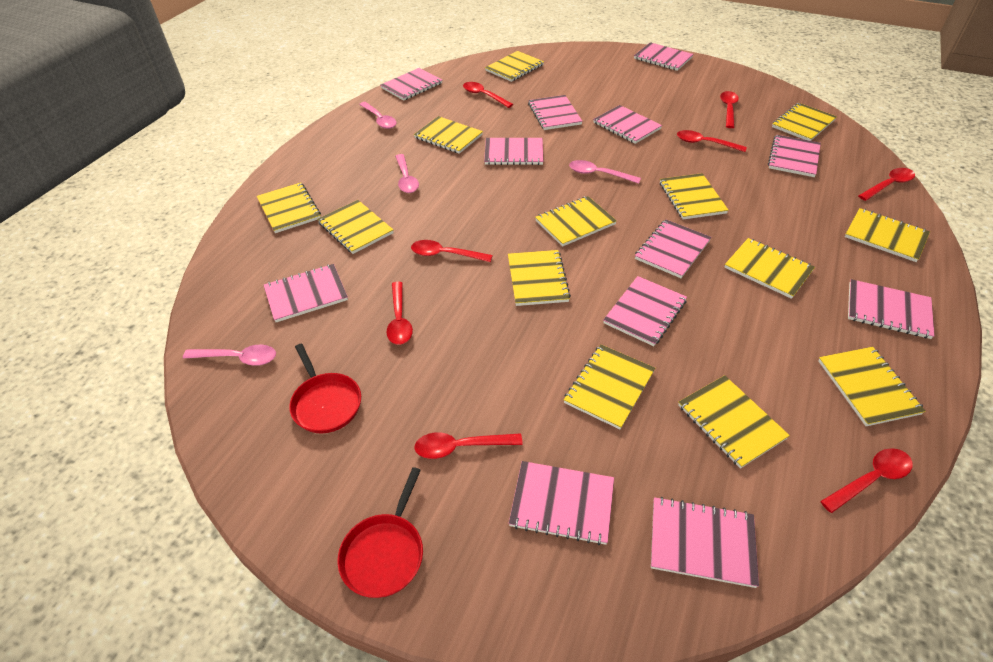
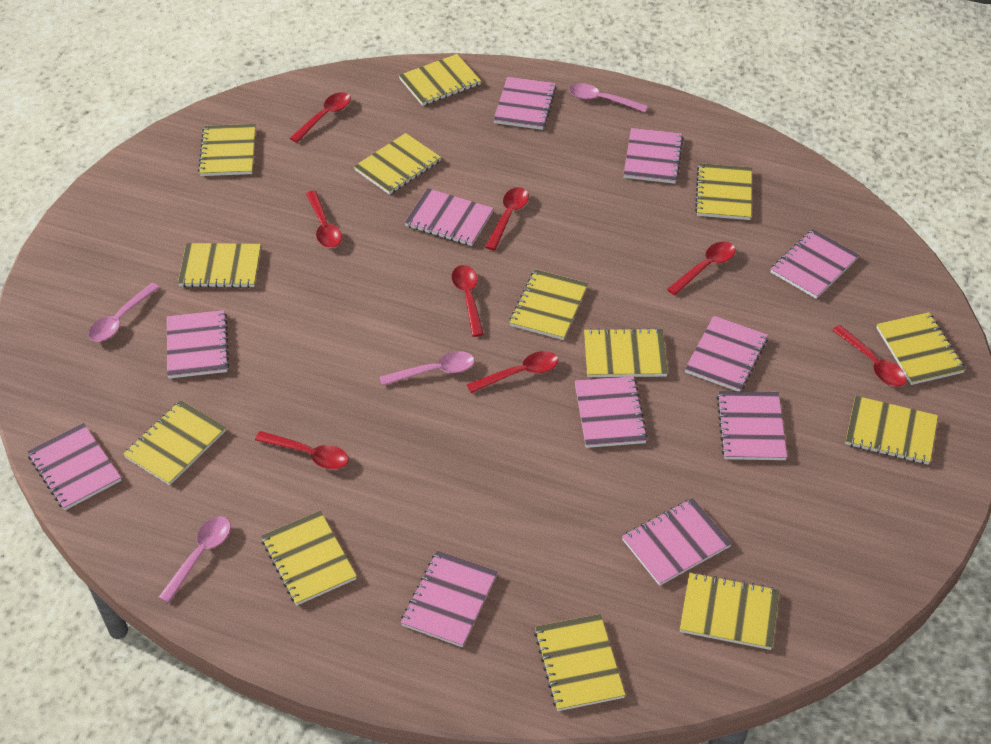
pink notebook: 12 -> 11
red pan: 2 -> 0

